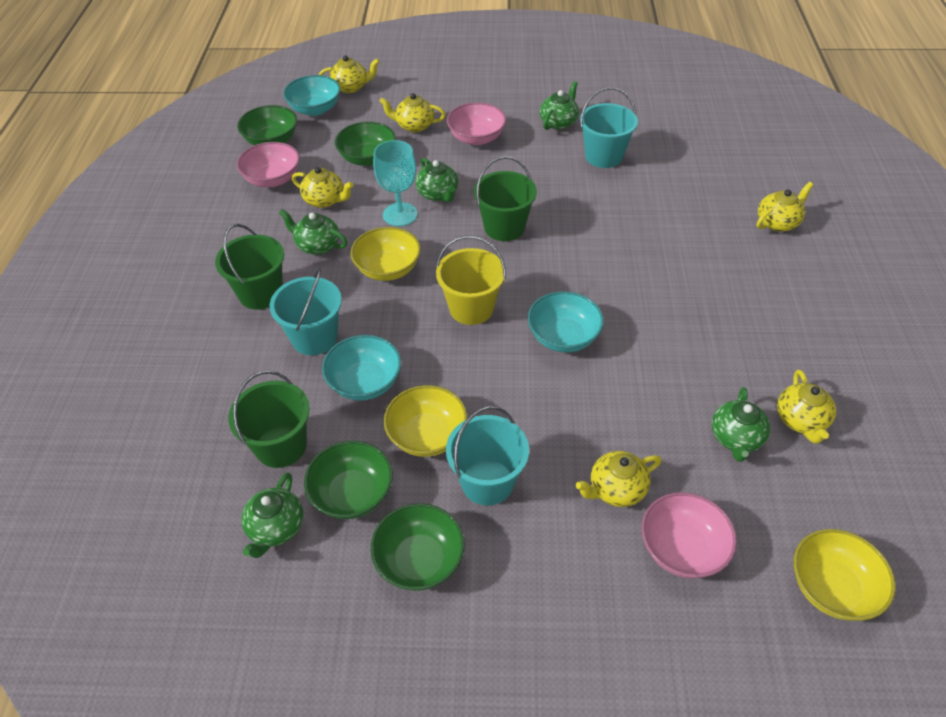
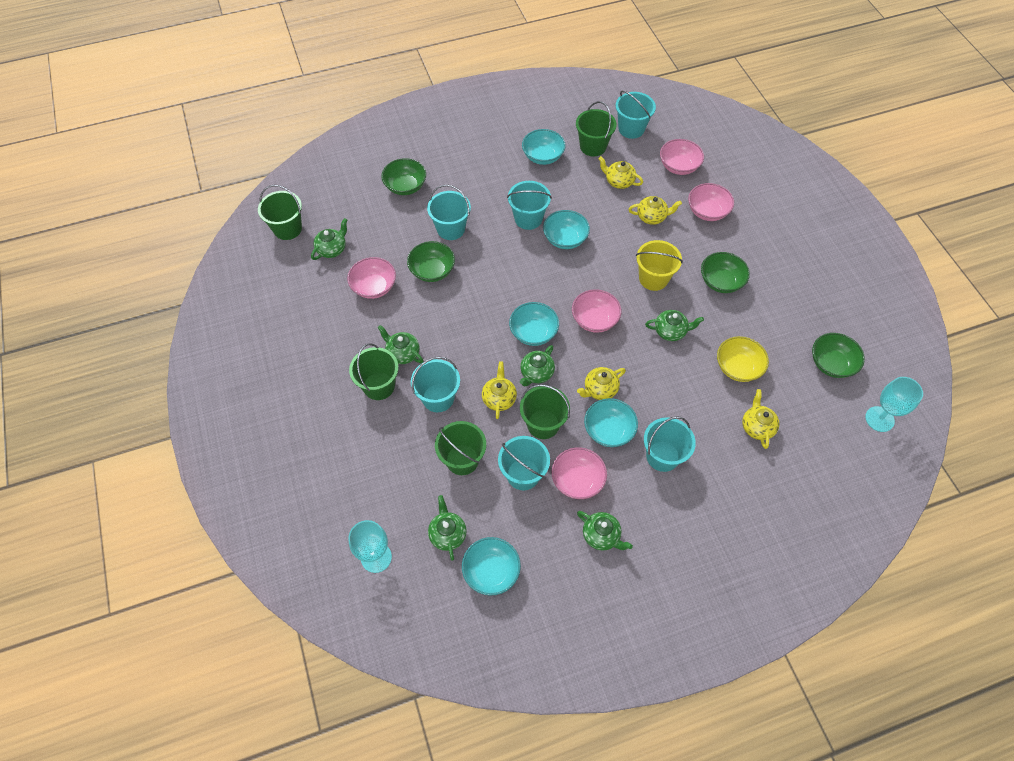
green bucket: 3 -> 5
green teapot: 5 -> 6
pink bowl: 3 -> 5
turquoise bowl: 3 -> 5
turquoise bucket: 3 -> 6
turquoise goblet: 1 -> 2
yellow bowl: 3 -> 1
yellow teapot: 6 -> 5

